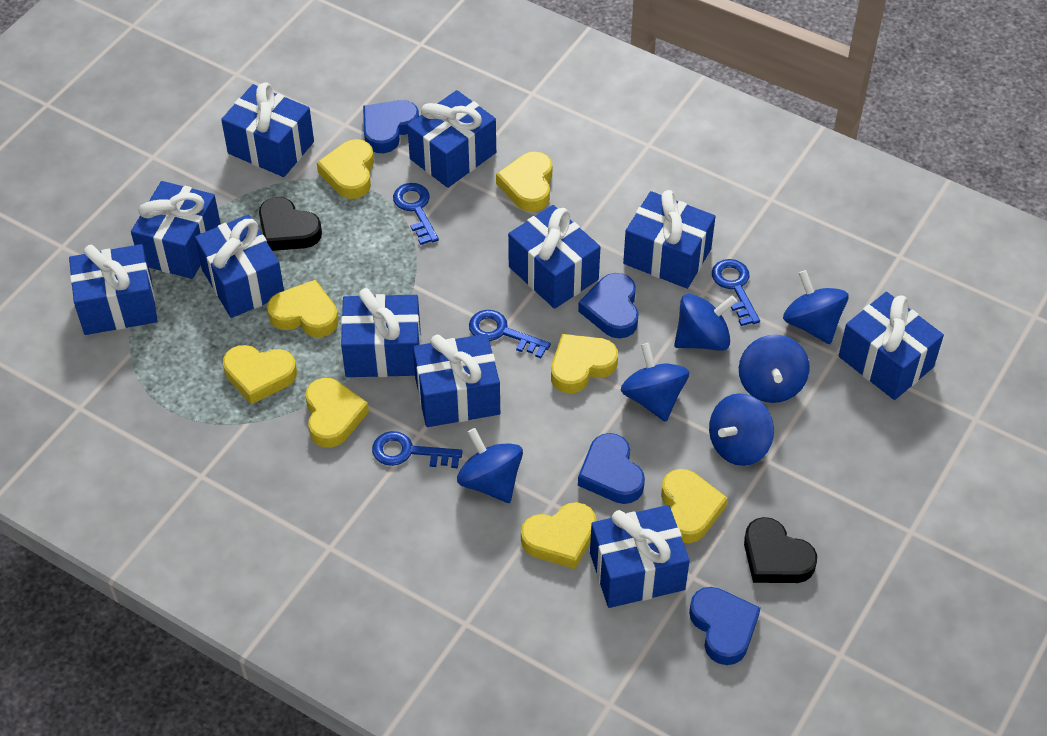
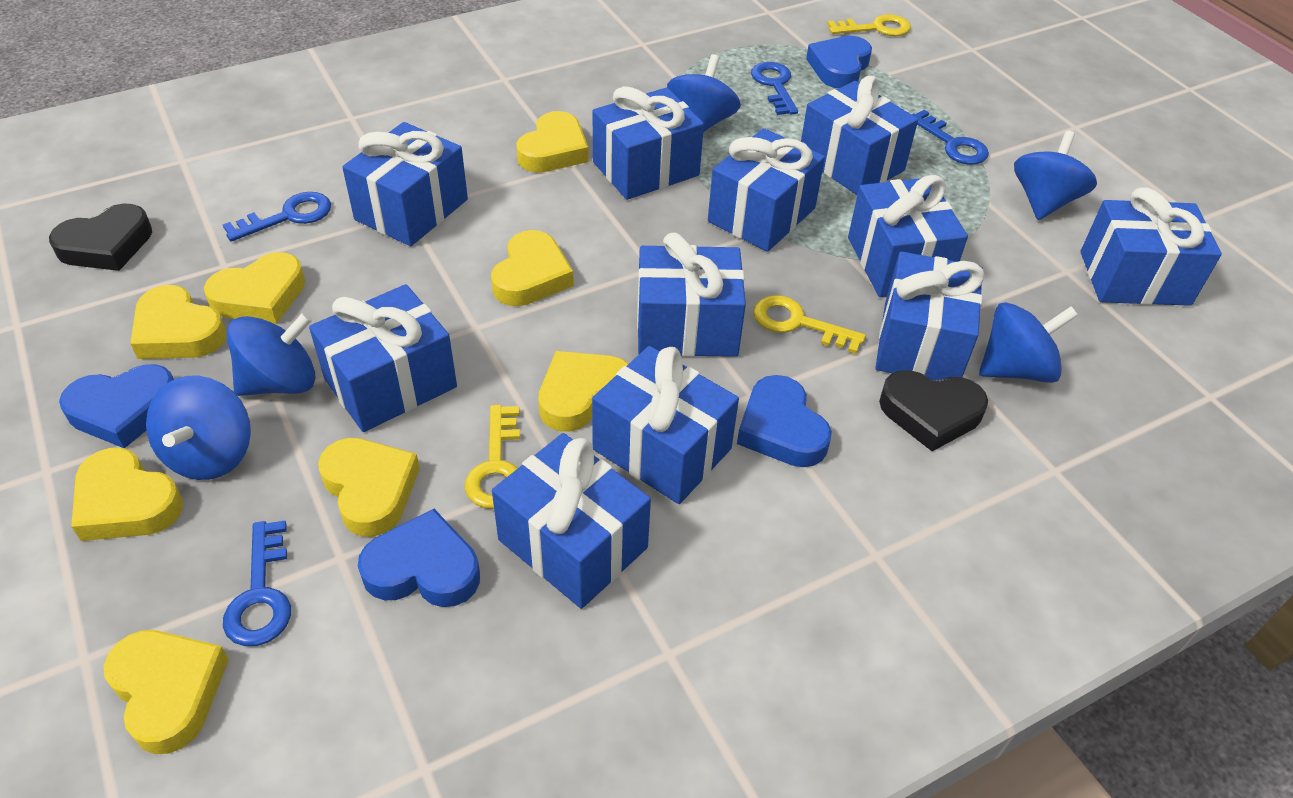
blue spinning top: 6 -> 5
yellow key: 0 -> 3

